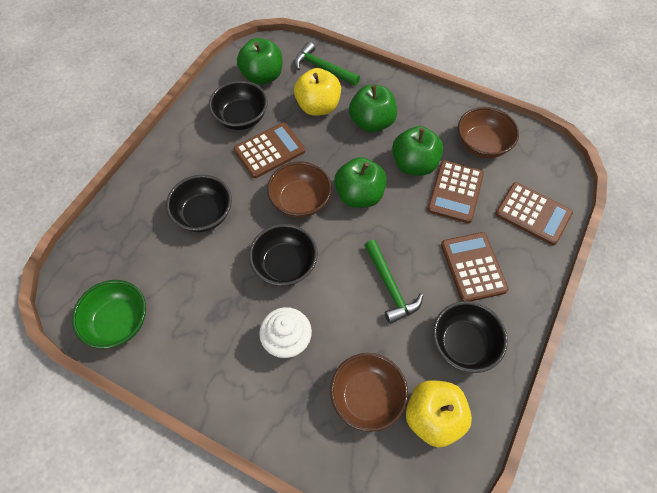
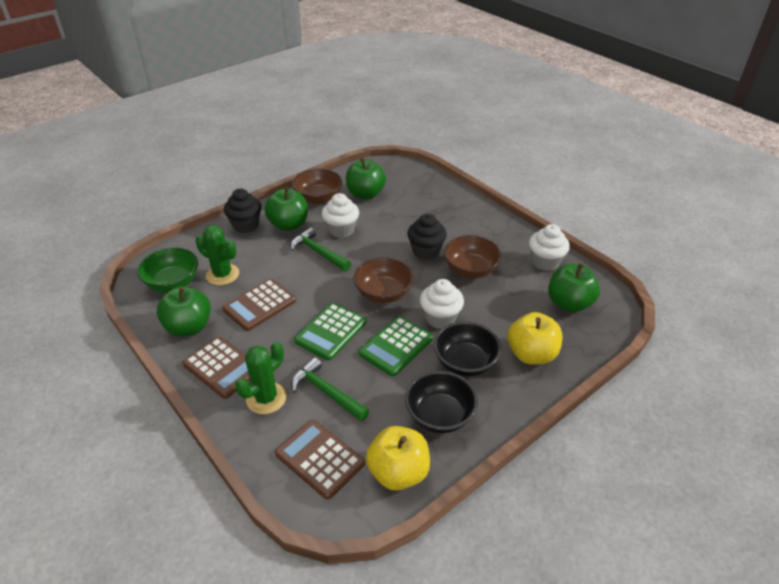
black bowl: 4 -> 2
black cupcake: 0 -> 2
brown calculator: 4 -> 3
green cactus: 0 -> 2
green calculator: 0 -> 2
white cupcake: 1 -> 3

